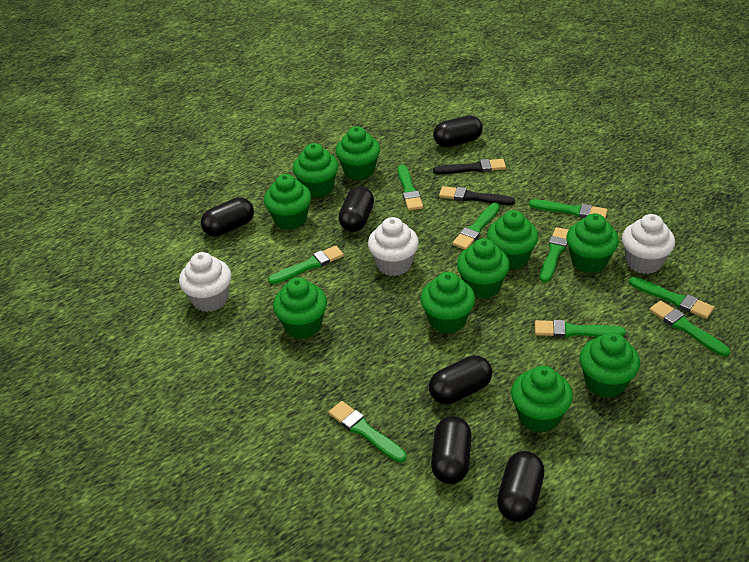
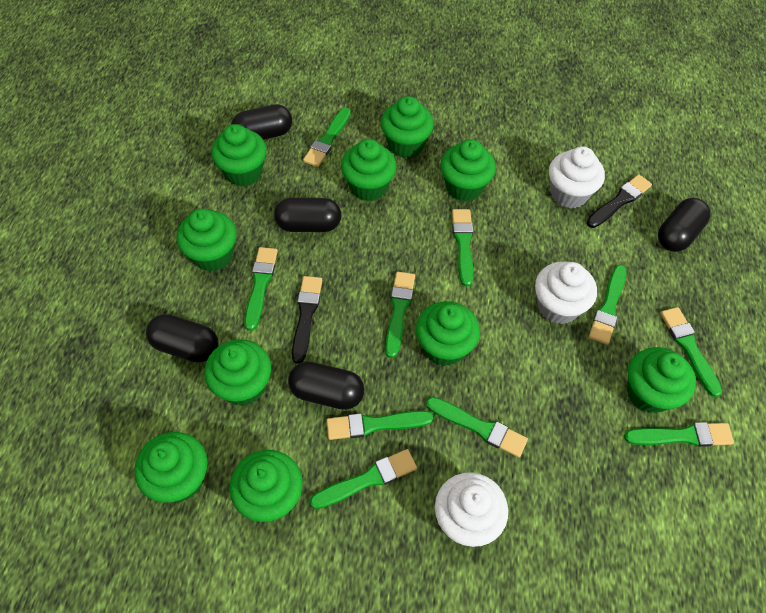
black capsule: 6 -> 5
green brush: 9 -> 10

